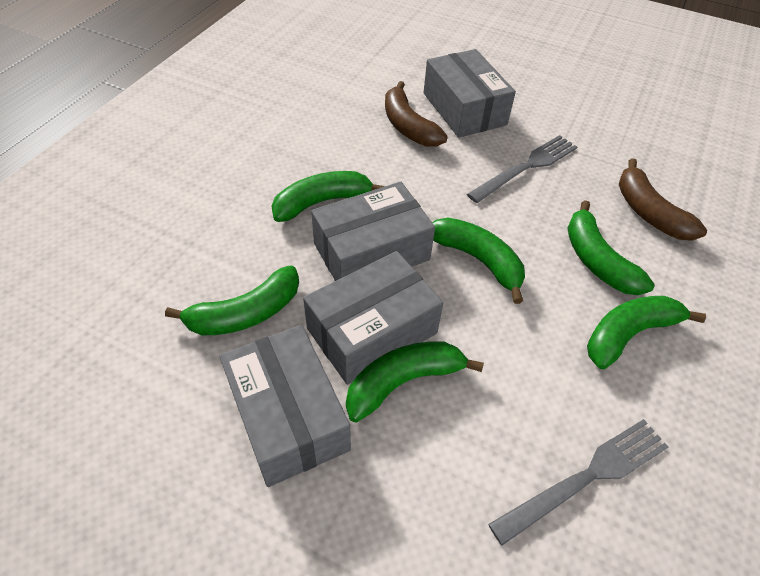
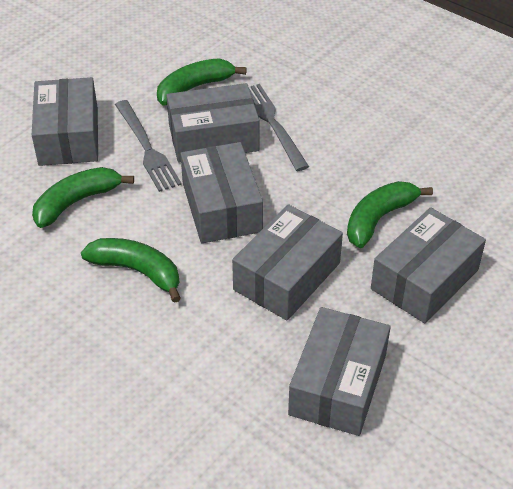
brown banana: 2 -> 0
green banana: 6 -> 4
grey box: 4 -> 6

